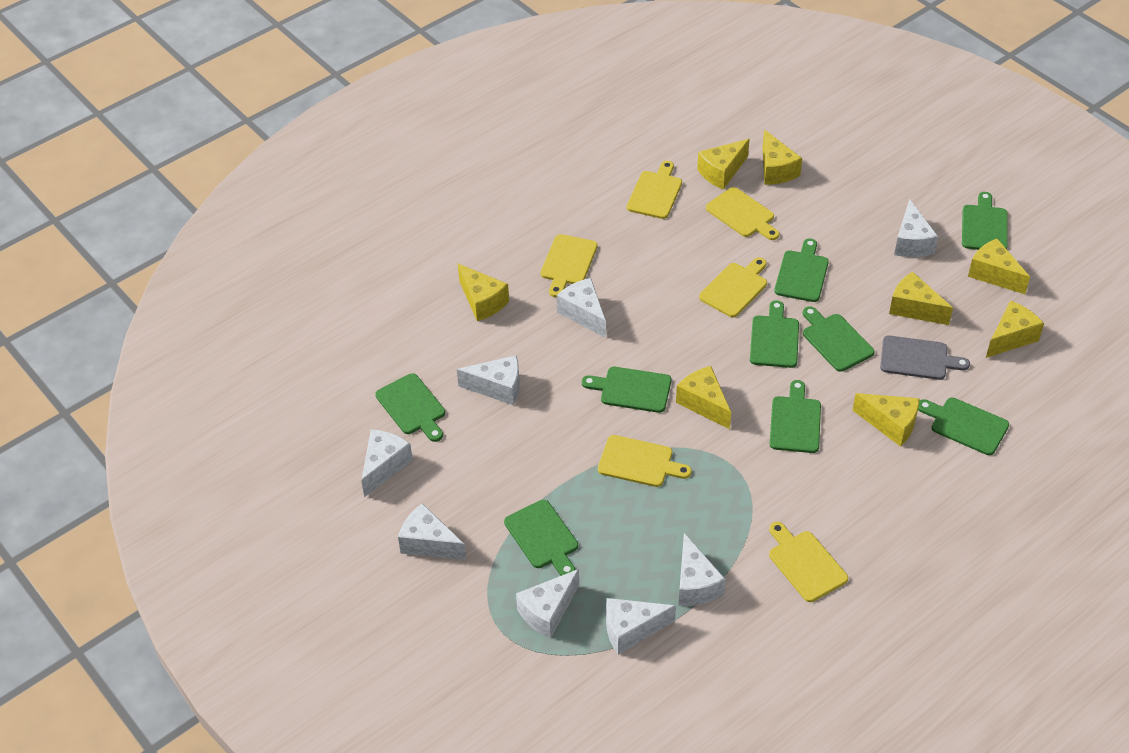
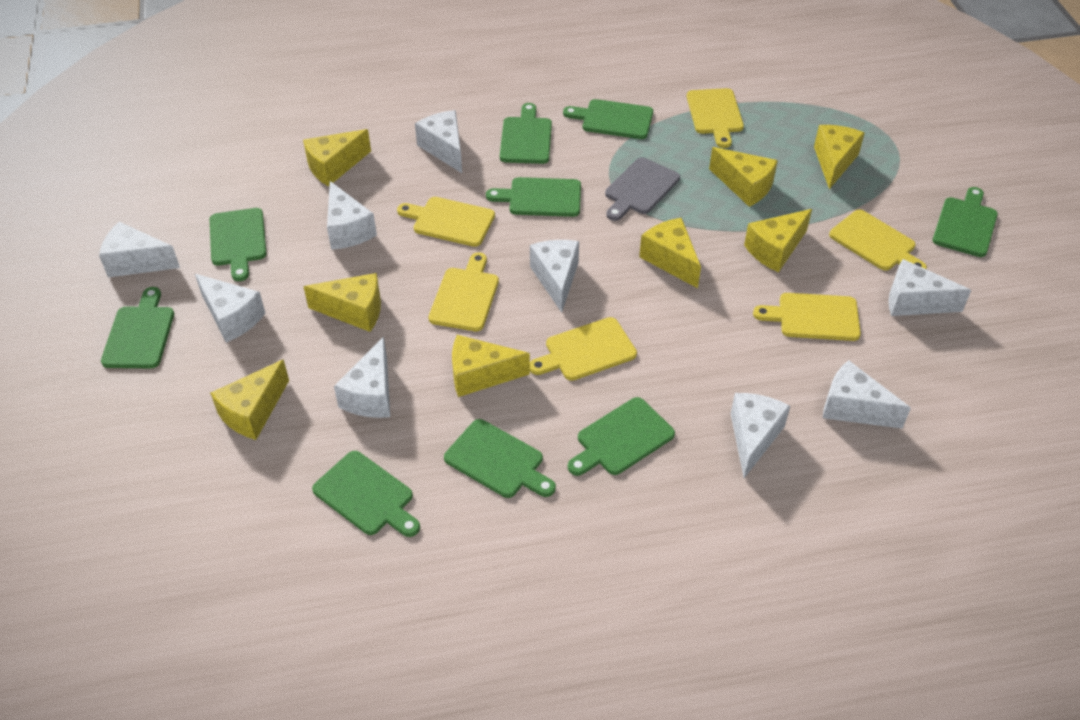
white cheese: 8 -> 9

